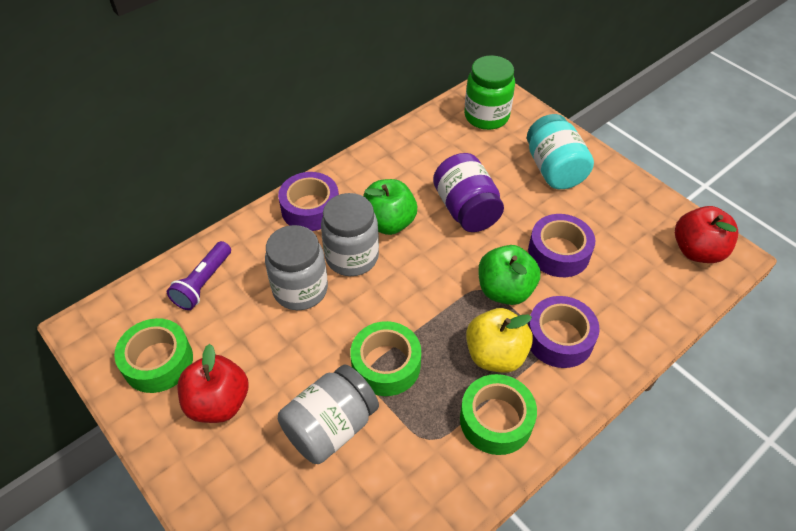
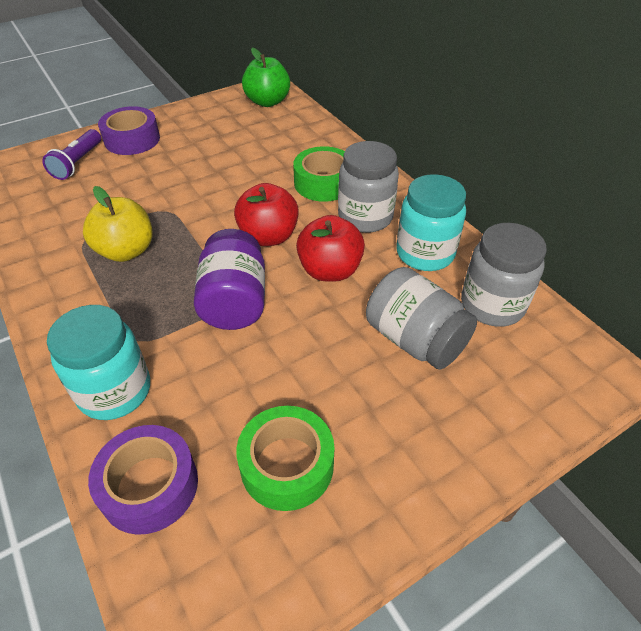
green apple: 2 -> 1
green jar: 1 -> 0
green tape: 3 -> 2
purple tape: 3 -> 2
turquoise jar: 1 -> 2

